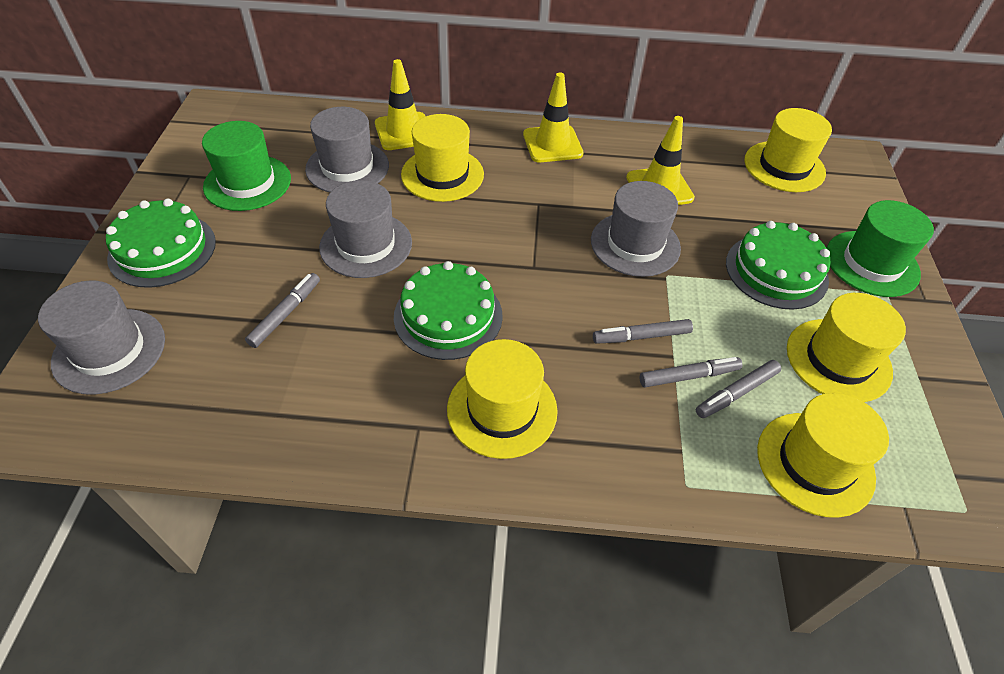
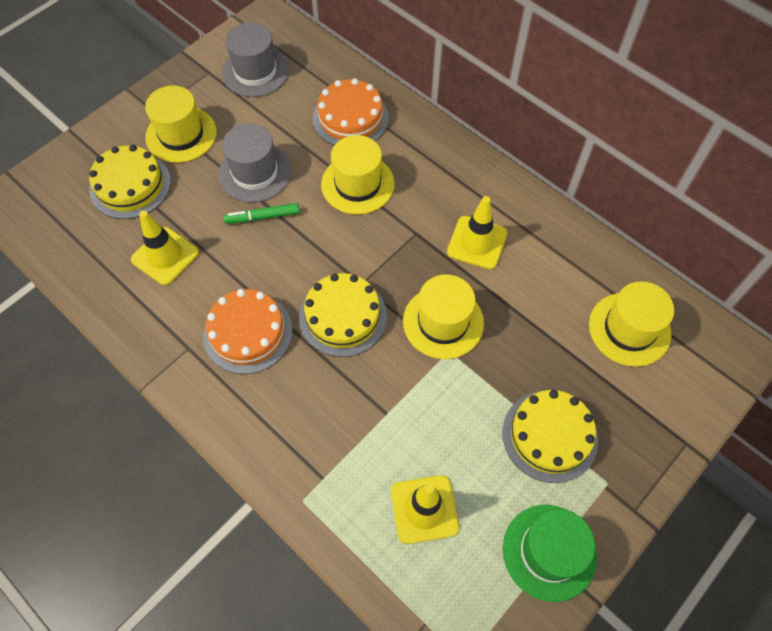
green cake: 3 -> 0
green hat: 2 -> 1
green marker: 0 -> 1
grey hat: 4 -> 2
grey marker: 4 -> 0
orange cake: 0 -> 2
yellow cake: 0 -> 3
yellow hat: 5 -> 4

